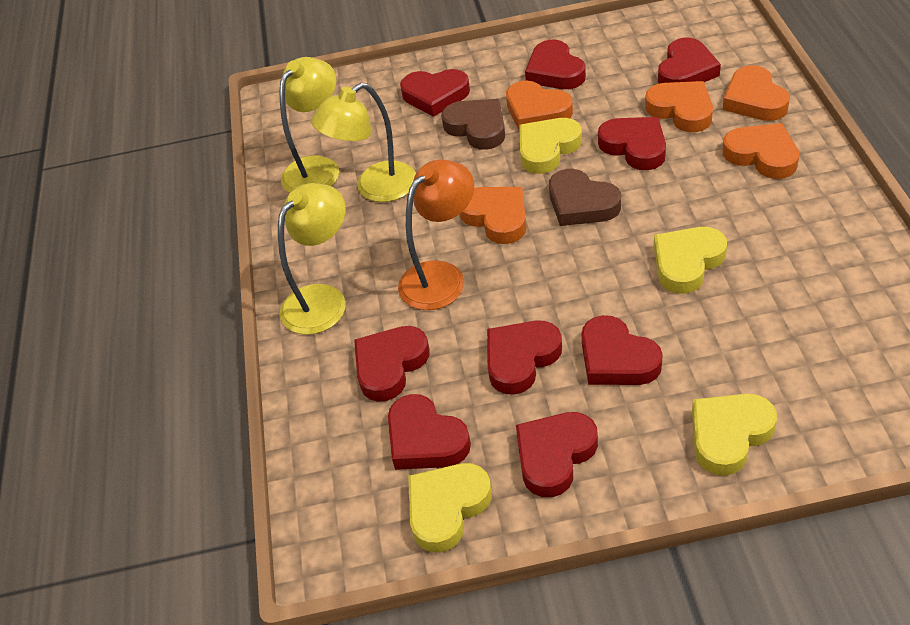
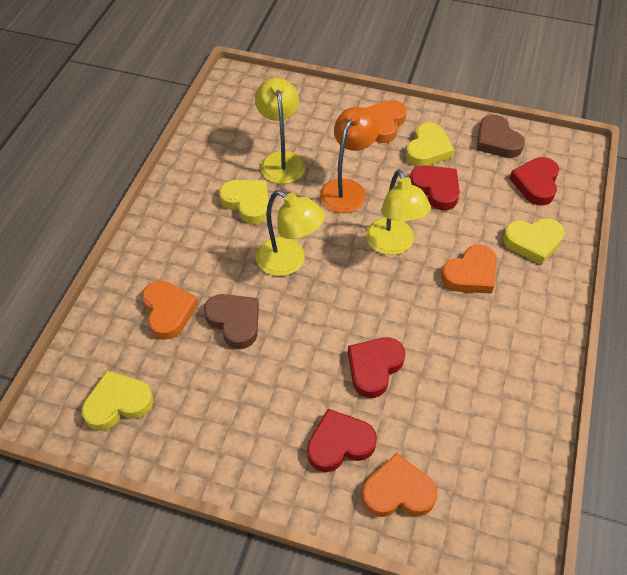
orange heart: 5 -> 4
red heart: 9 -> 4

